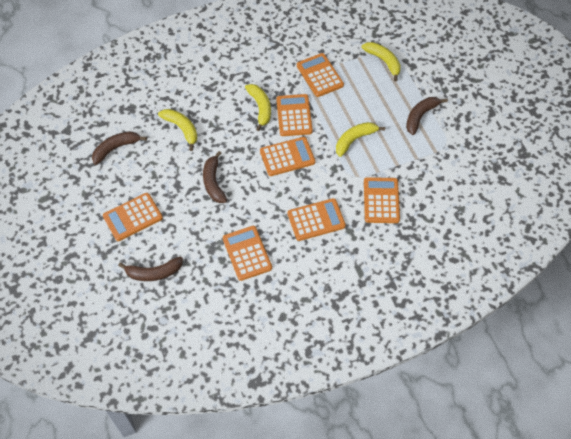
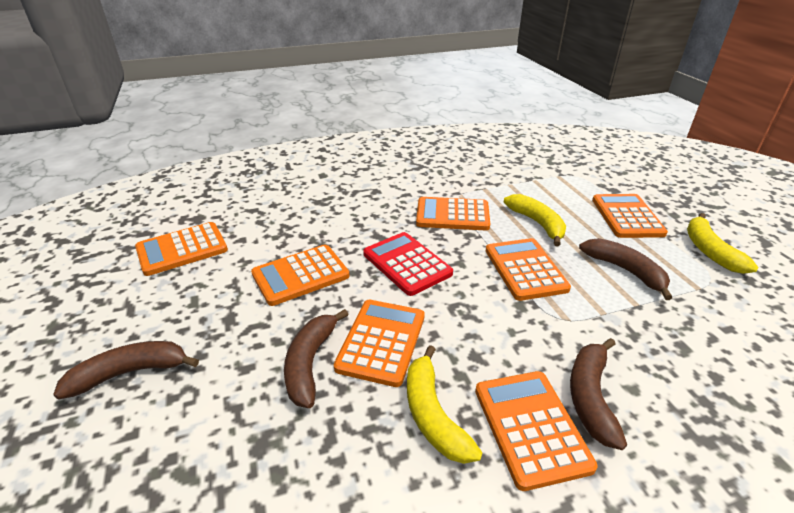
red calculator: 0 -> 1
yellow banana: 4 -> 3

